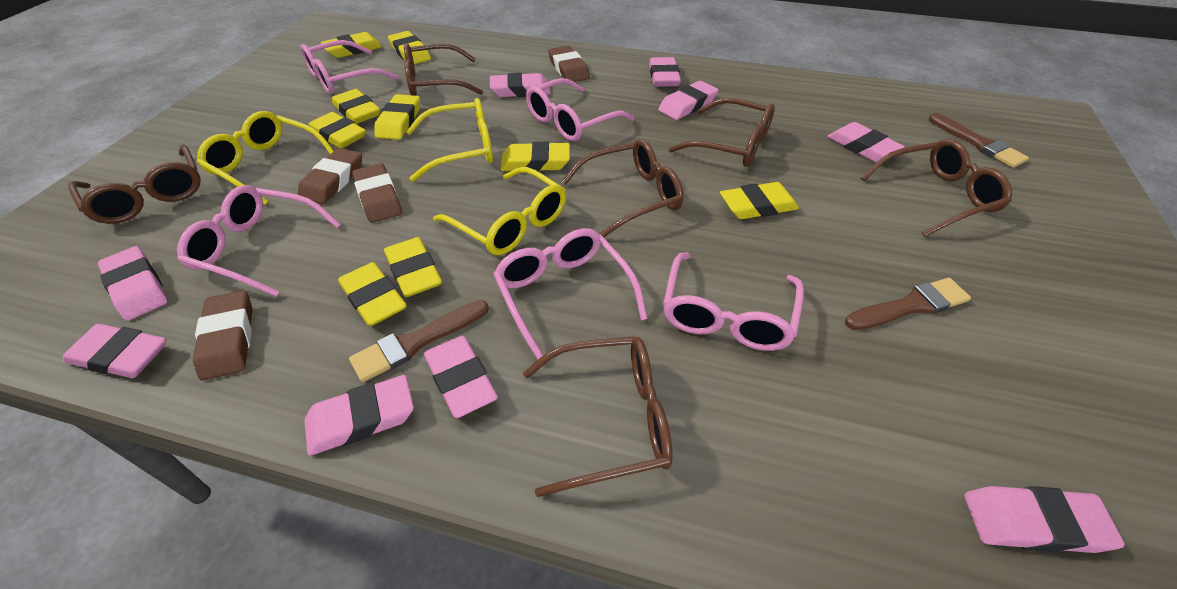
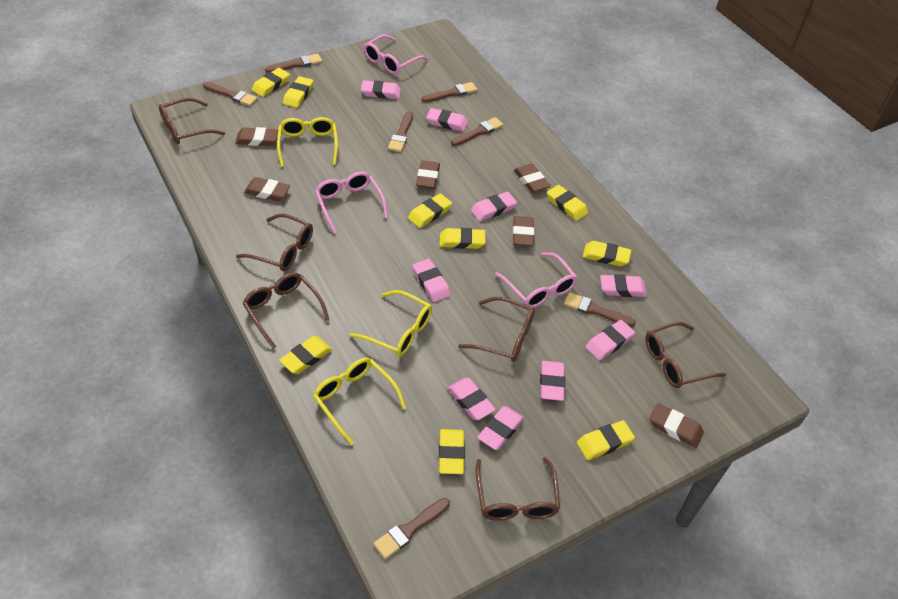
brown brush: 3 -> 7
brown eraser: 4 -> 6
pink glasses: 5 -> 3

